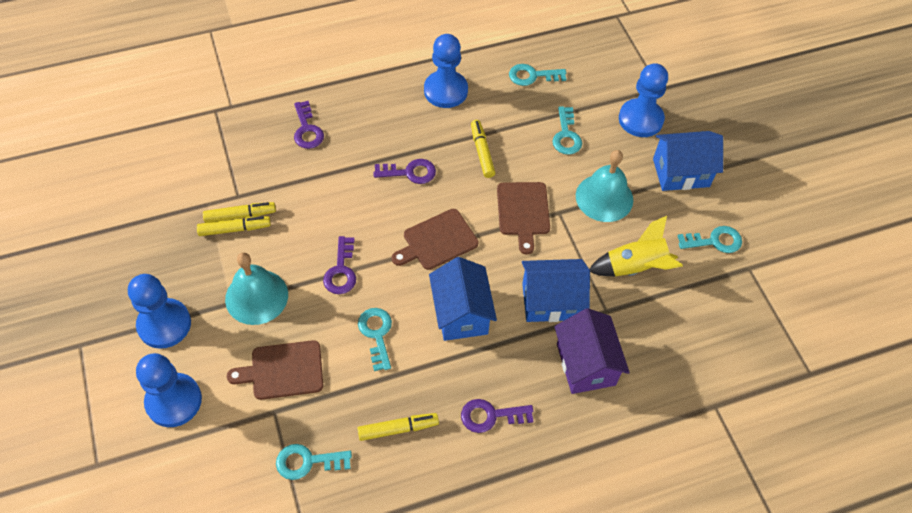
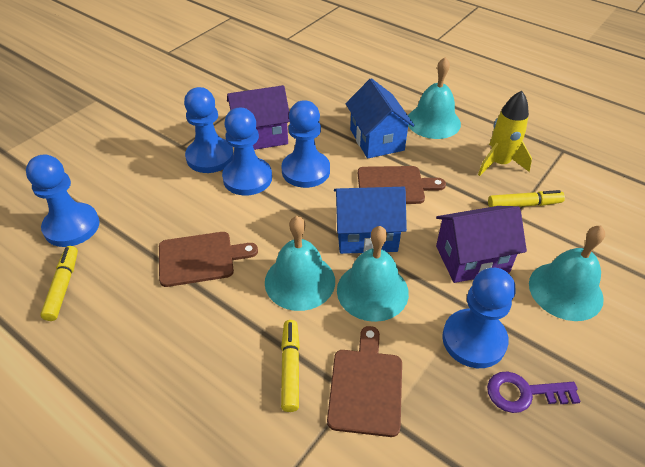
blue house: 3 -> 2
blue pawn: 4 -> 5
purple house: 1 -> 2
purple key: 4 -> 1
turquoise bell: 2 -> 4
turquoise key: 5 -> 0
yellow marker: 4 -> 3

